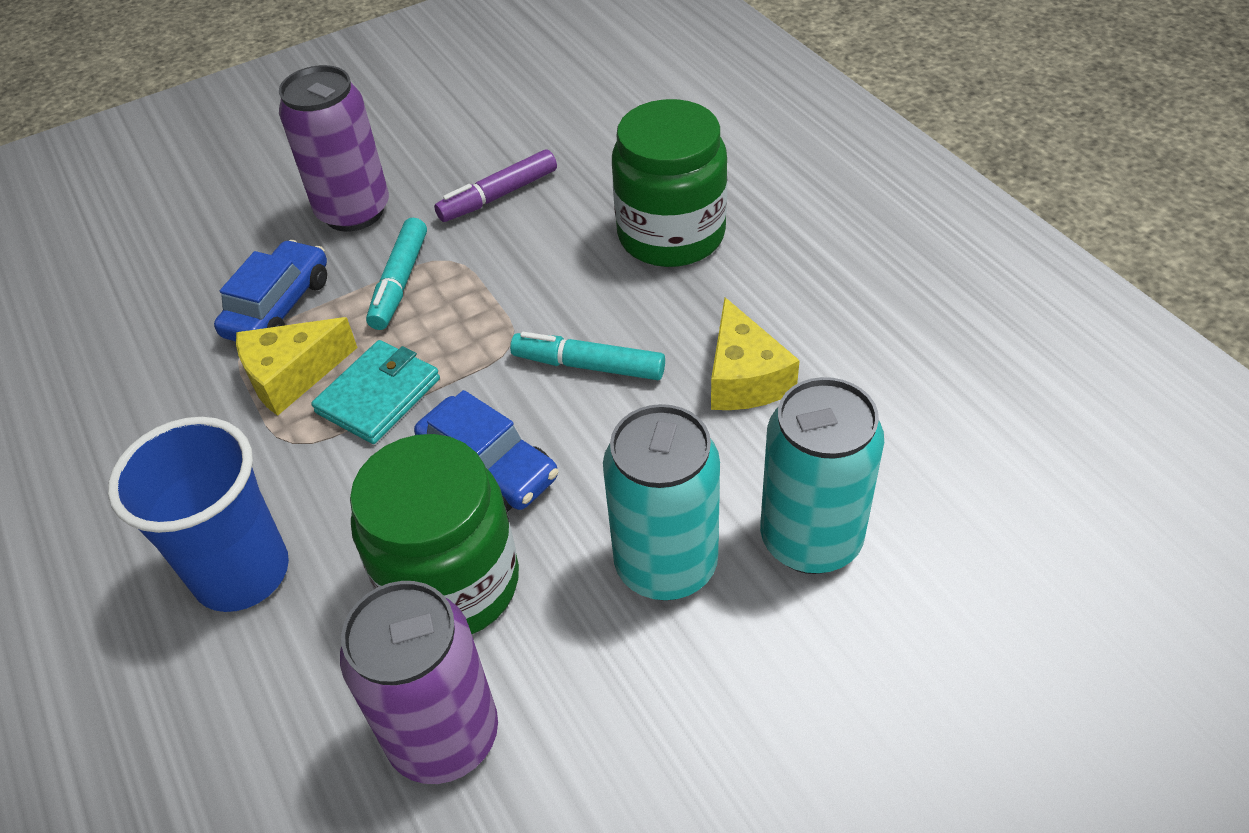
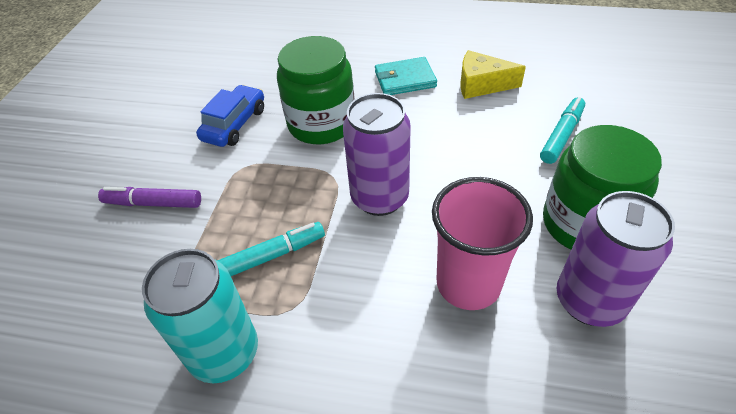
blue car: 2 -> 1
blue cup: 1 -> 0
pink cup: 0 -> 1
turquoise can: 2 -> 1
yellow cheese: 2 -> 1

